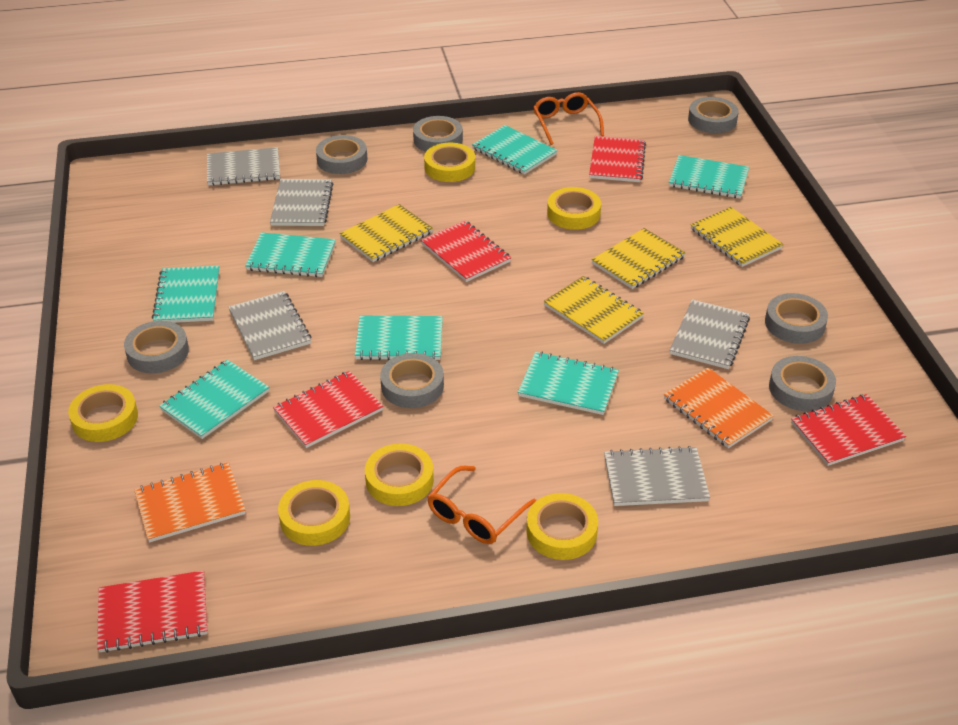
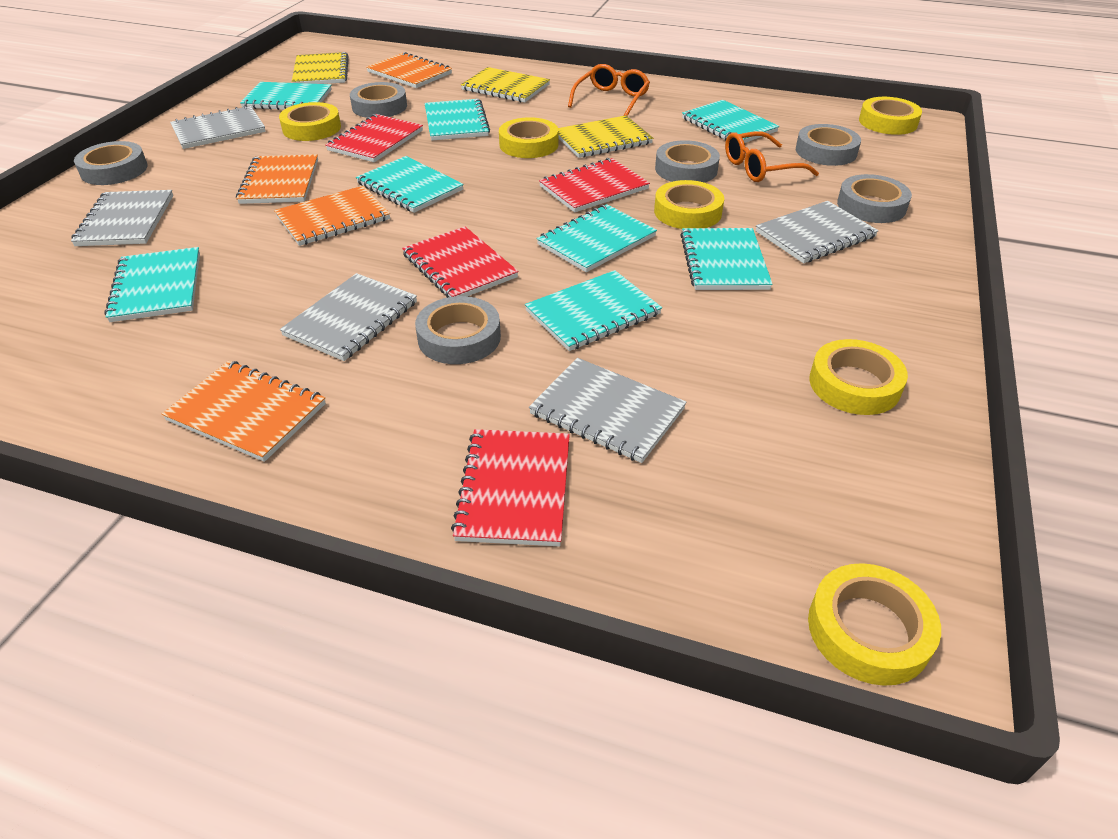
grey tape: 7 -> 6
orange notebook: 2 -> 4
red notebook: 5 -> 4
turquoise notebook: 7 -> 8
yellow notebook: 4 -> 3

